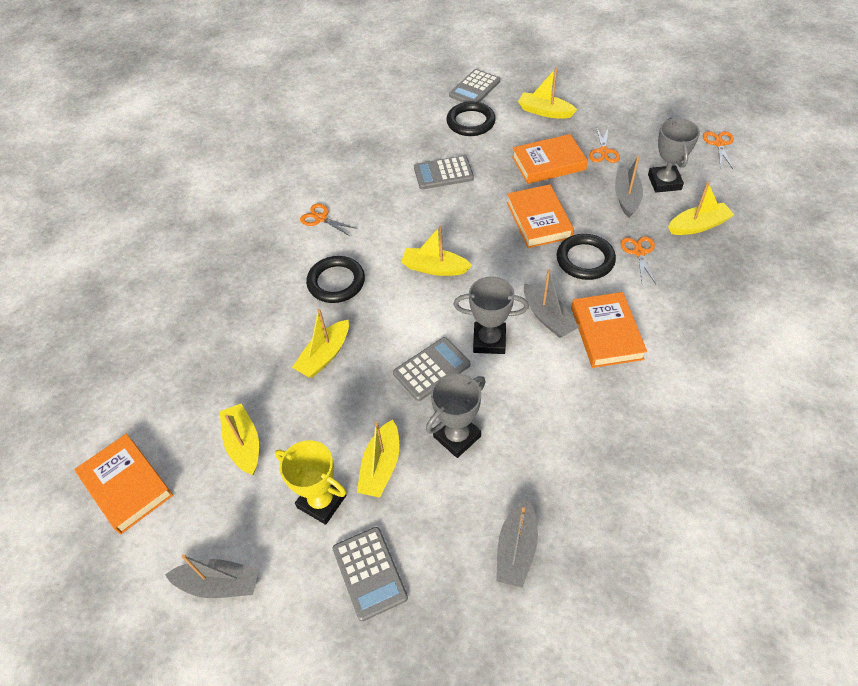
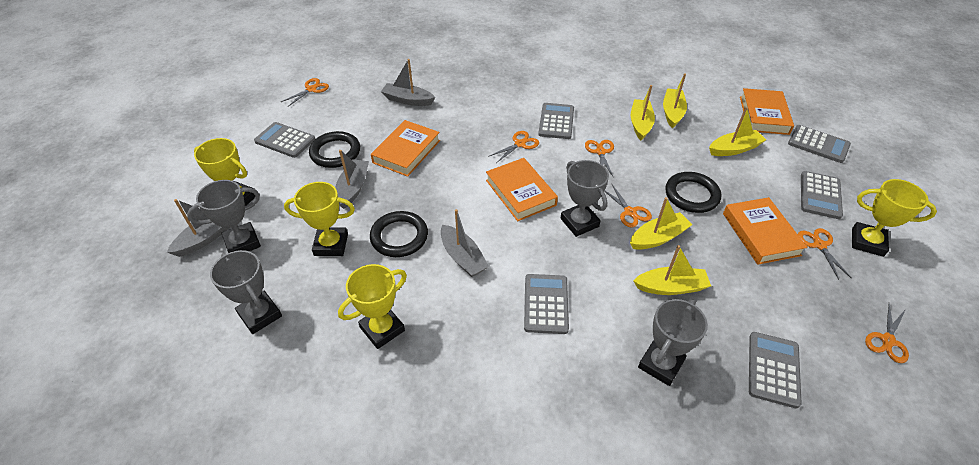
grey calculator: 4 -> 6
grey trophy: 3 -> 4
orange scissors: 4 -> 6
yellow boat: 6 -> 5
yellow trophy: 1 -> 4

